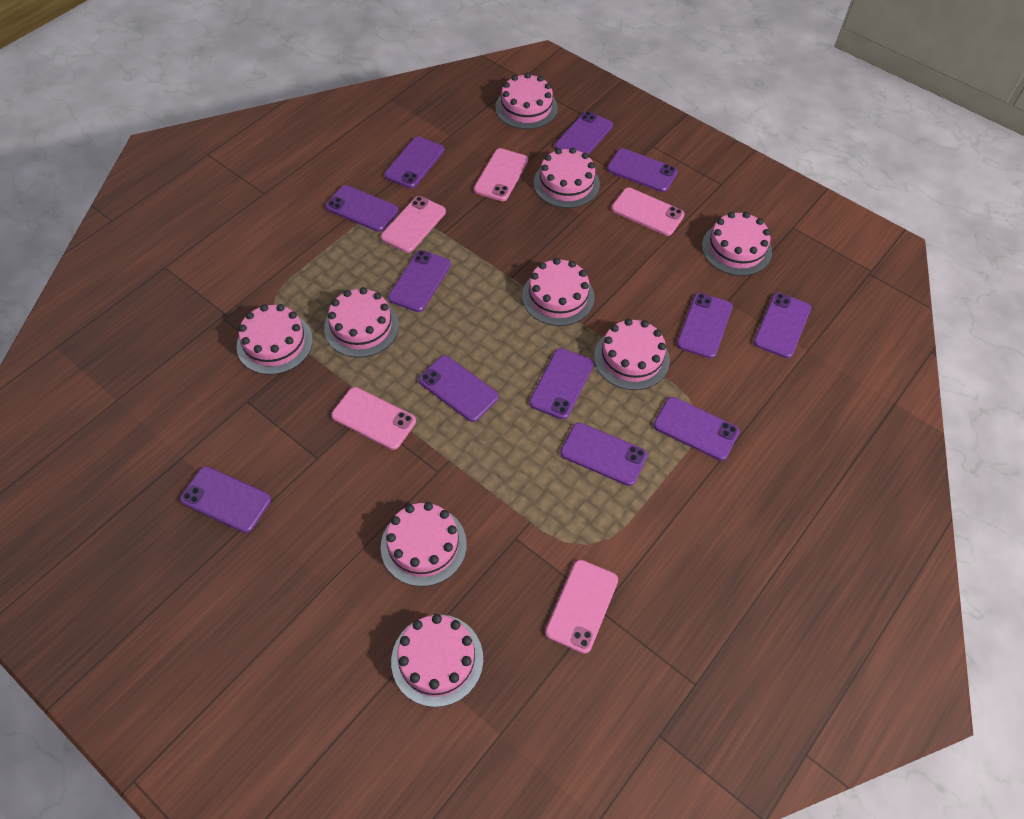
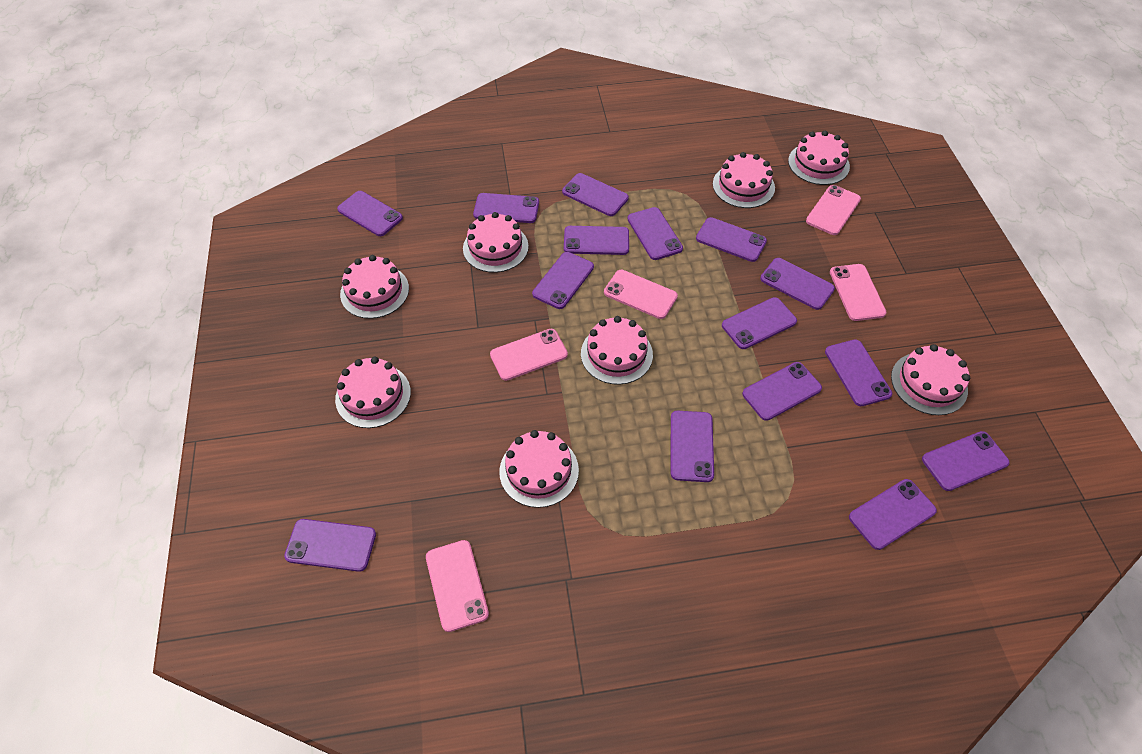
pink cake: 9 -> 8
purple phone: 12 -> 15

